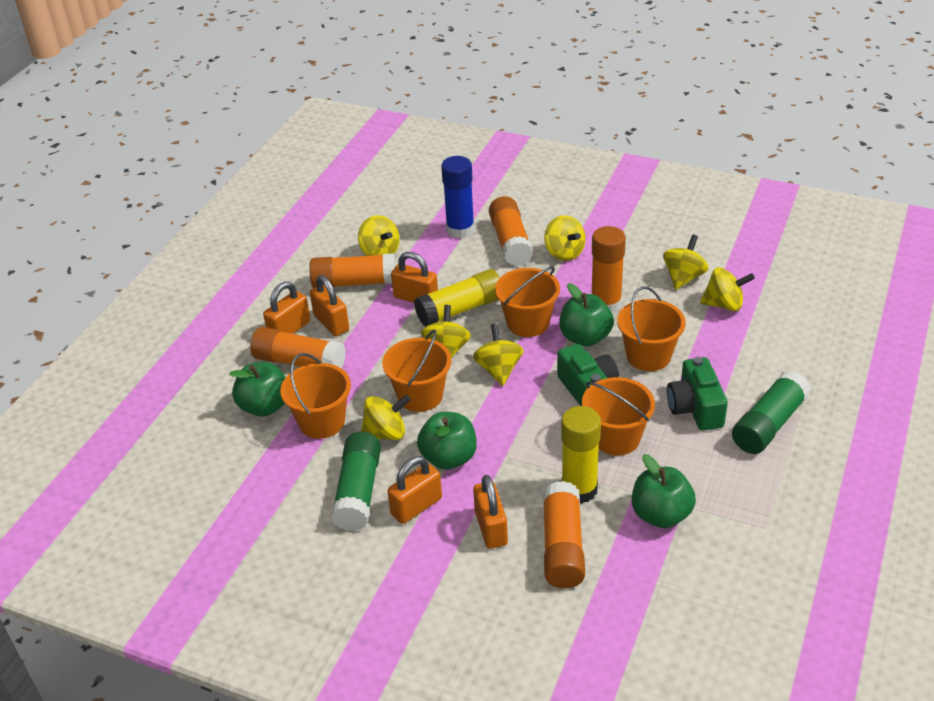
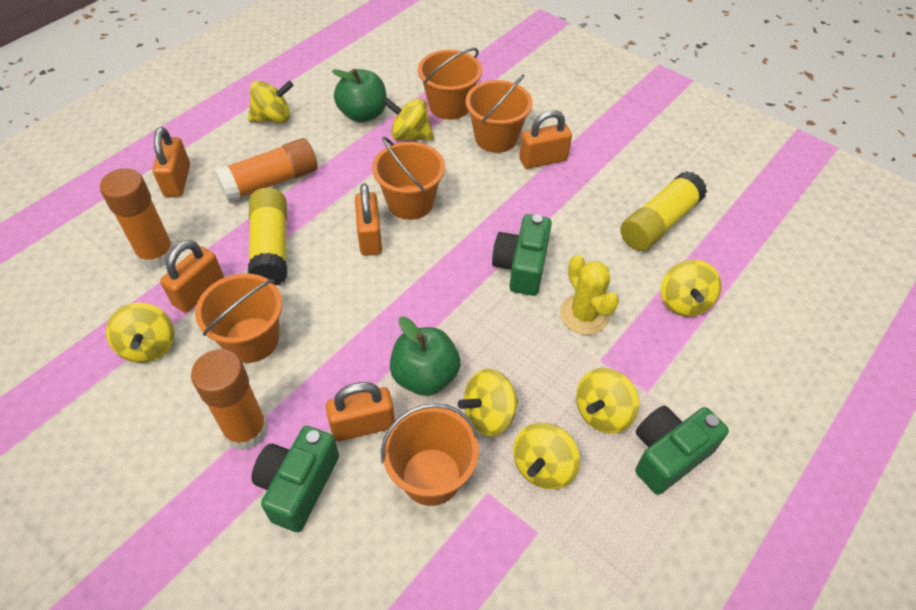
blue glue stick: 1 -> 0
green apple: 4 -> 2
green camera: 2 -> 3
green glue stick: 2 -> 0
orange glue stick: 5 -> 3
yellow cactus: 0 -> 1

